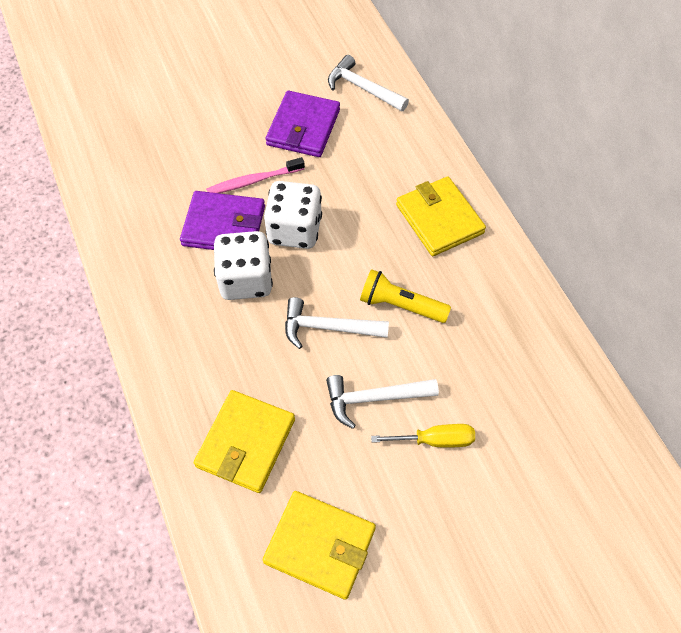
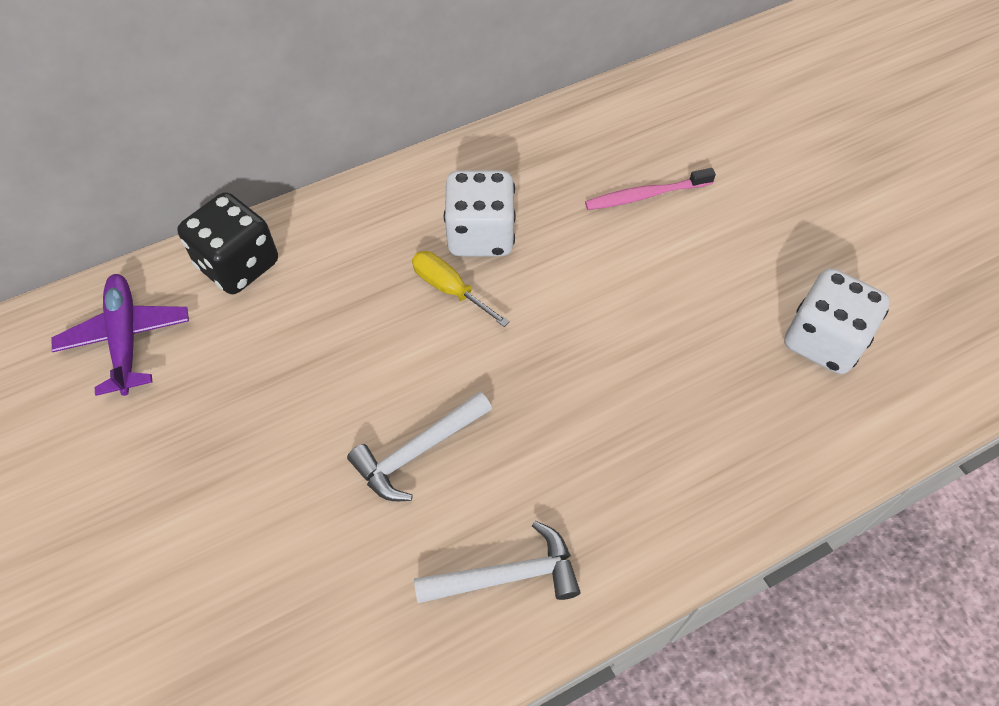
black dice: 0 -> 1
purple plane: 0 -> 1
purple wallet: 2 -> 0
white hammer: 3 -> 2
yellow flashlight: 1 -> 0
yellow wallet: 3 -> 0

